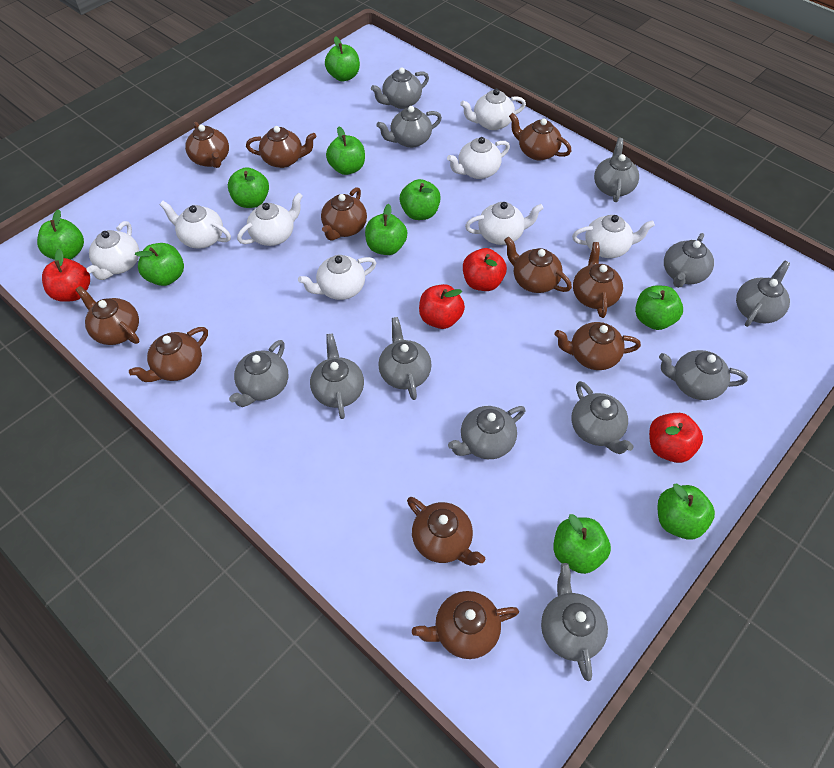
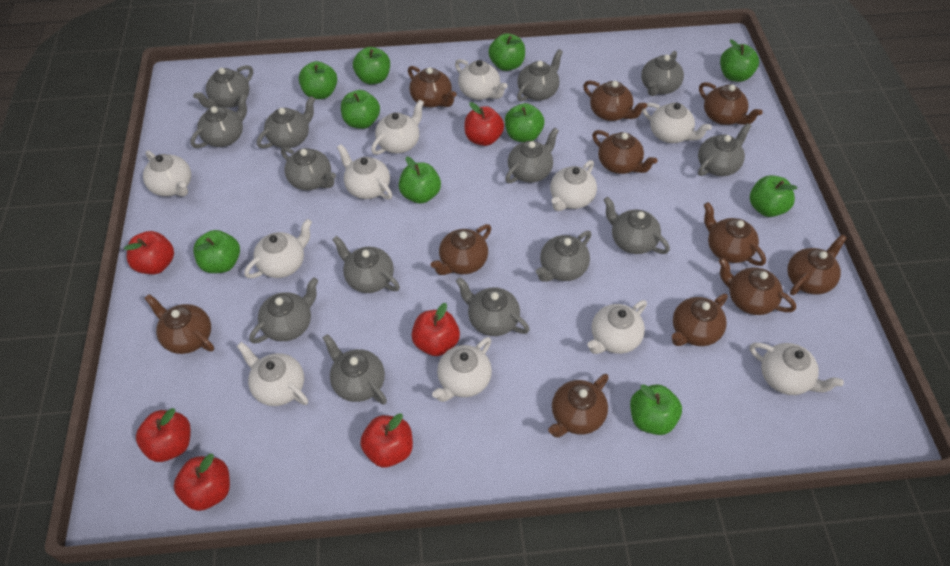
grey teapot: 12 -> 14
red apple: 4 -> 6
white teapot: 8 -> 11

